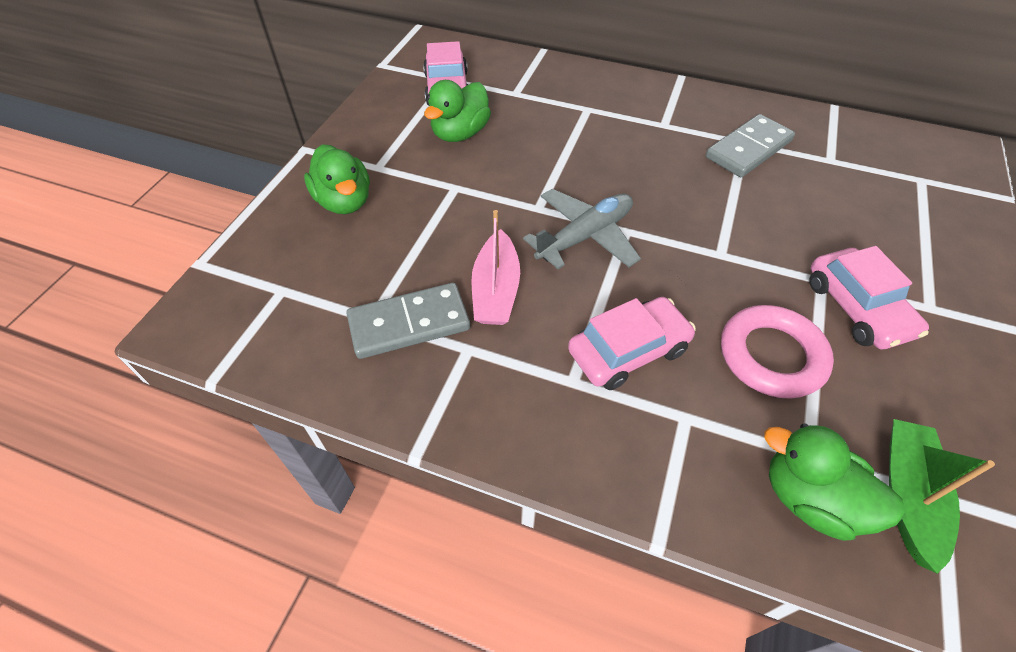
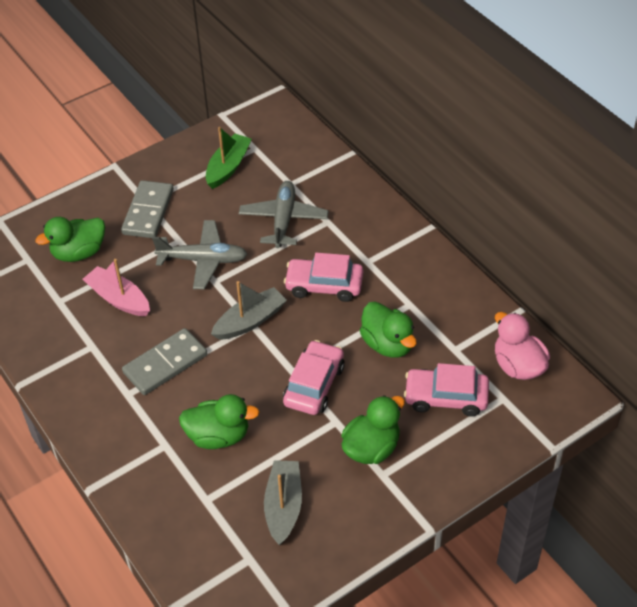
green duck: 3 -> 4
grey boat: 0 -> 2
grey plane: 1 -> 2
pink duck: 0 -> 1
pink ring: 1 -> 0

